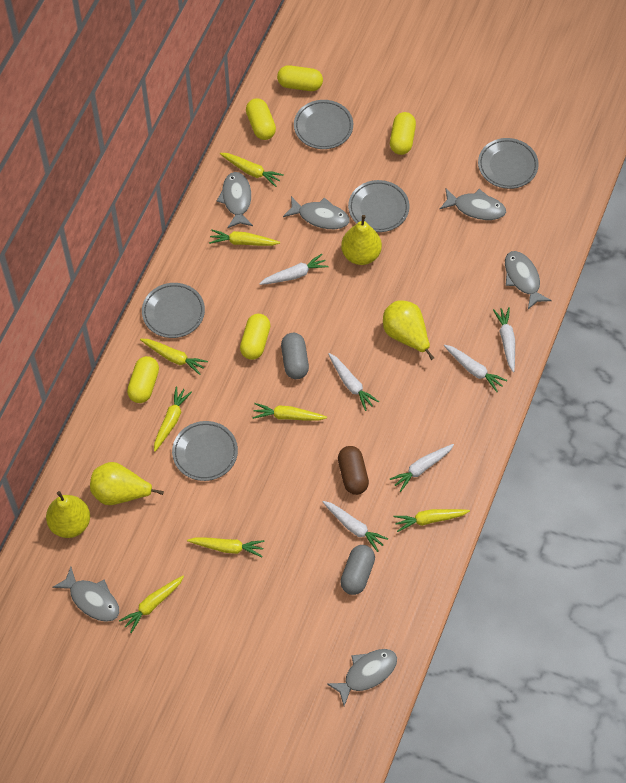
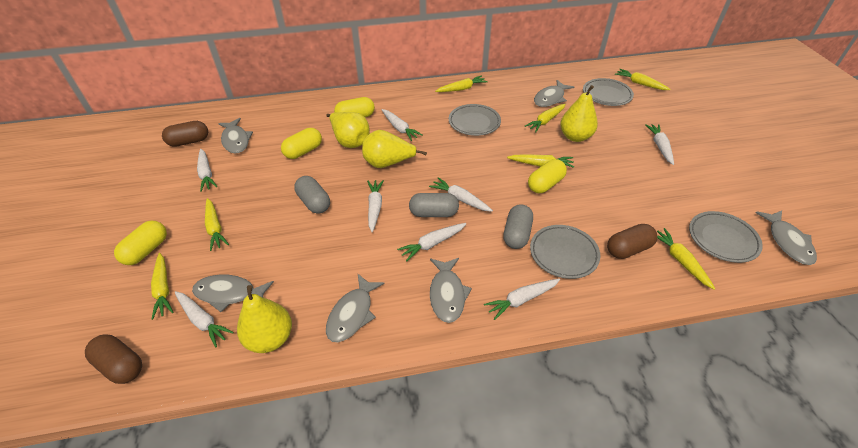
brown capsule: 1 -> 3
grey capsule: 2 -> 3
grey plate: 5 -> 4
white carrot: 6 -> 8
yellow capsule: 5 -> 4
yellow carrot: 8 -> 7

